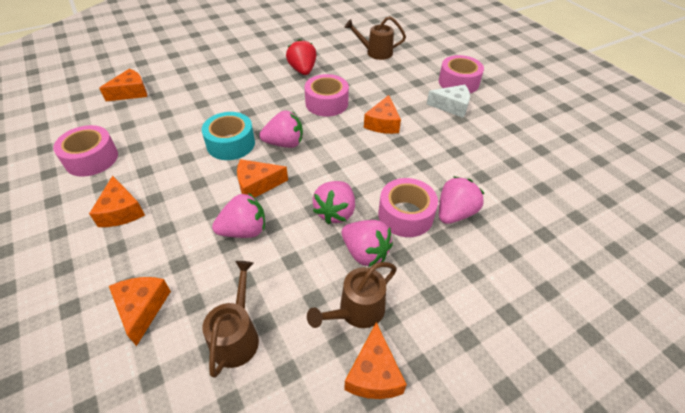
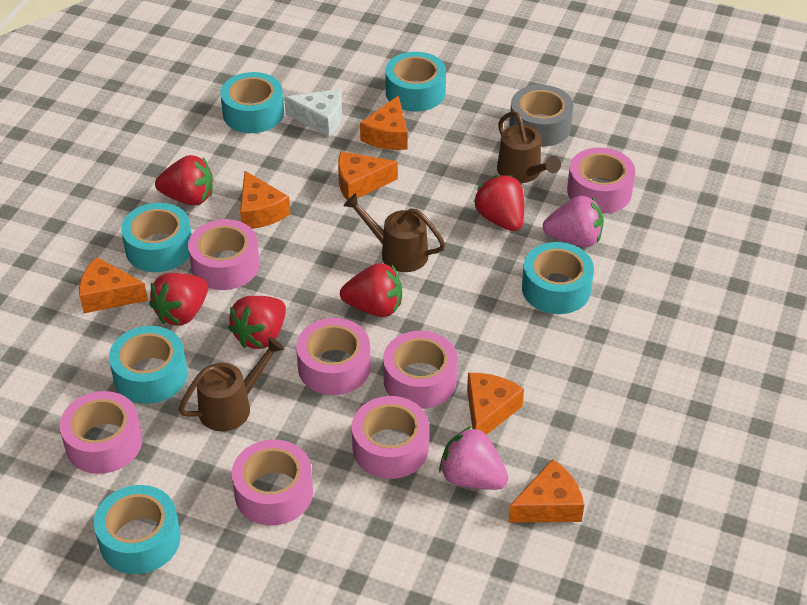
grey tape: 0 -> 1
pink strawberry: 5 -> 2
pink tape: 4 -> 7
red strawberry: 1 -> 5
turquoise tape: 1 -> 6

